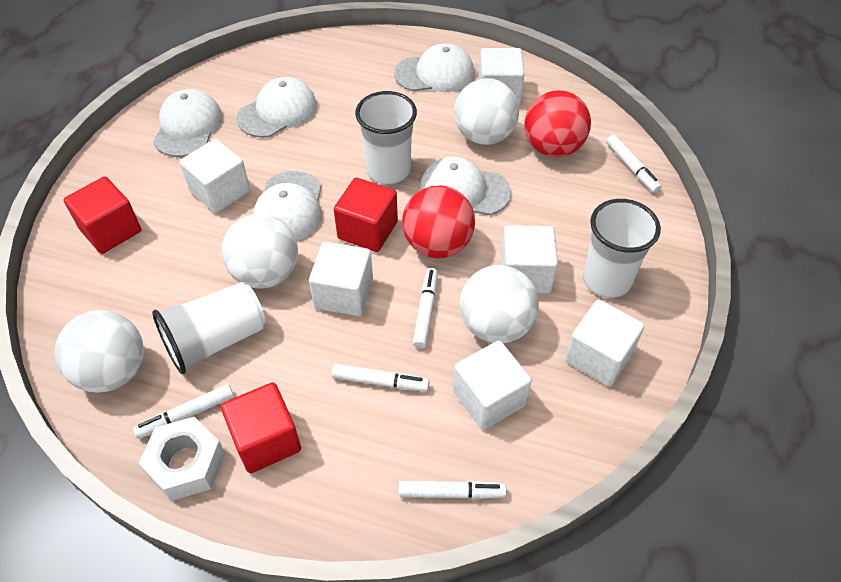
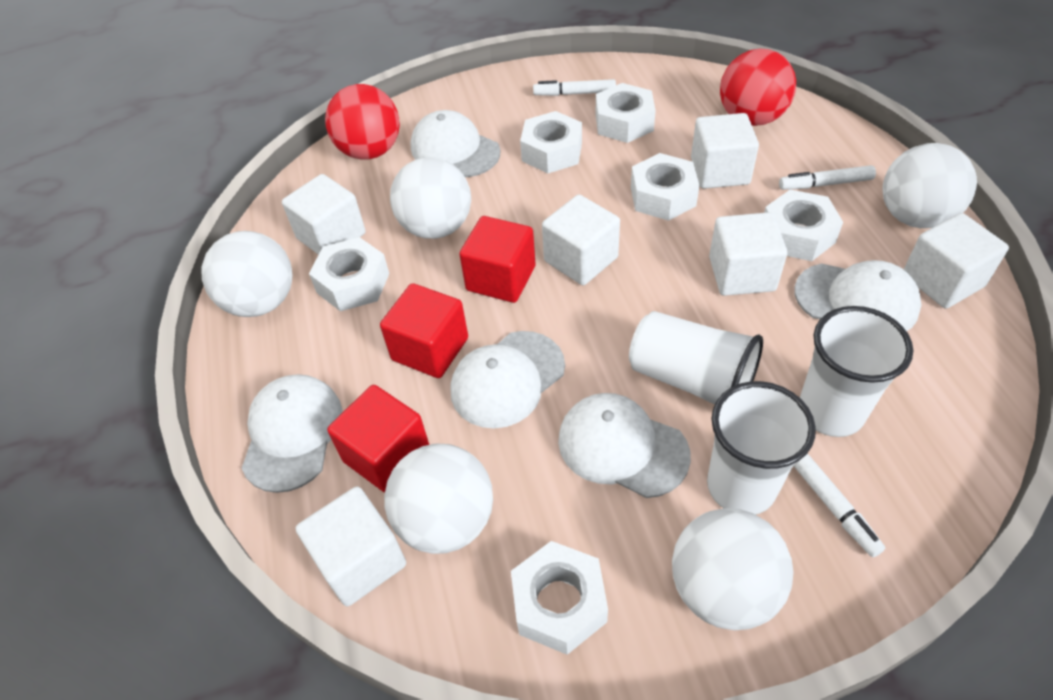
white ball: 4 -> 5
white marker: 5 -> 3
white nut: 1 -> 6

